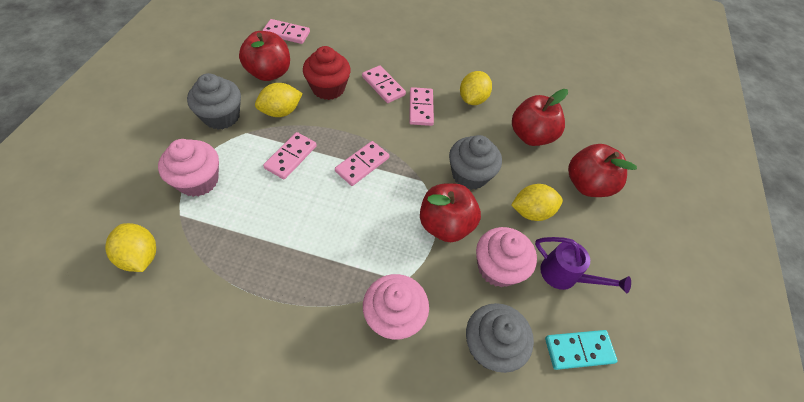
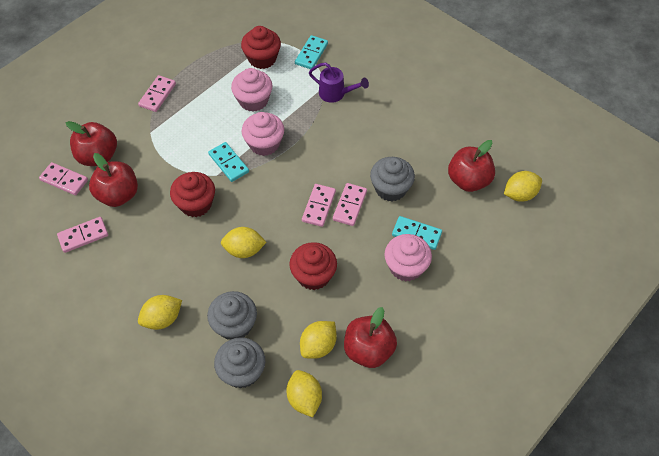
red cupcake: 1 -> 3
turquoise domino: 1 -> 3
yellow lemon: 4 -> 5

